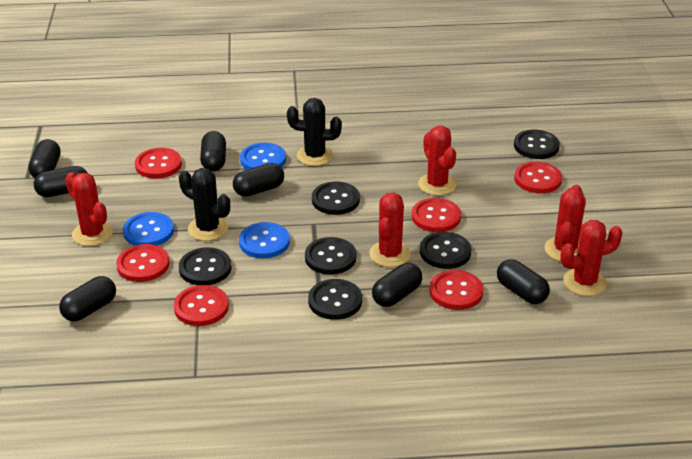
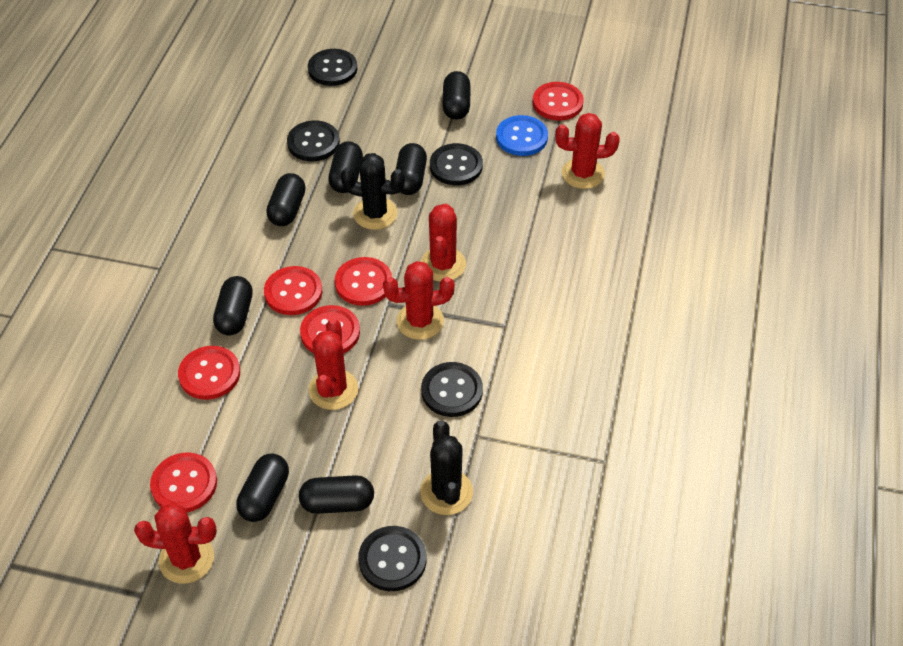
black button: 6 -> 5
blue button: 3 -> 1

